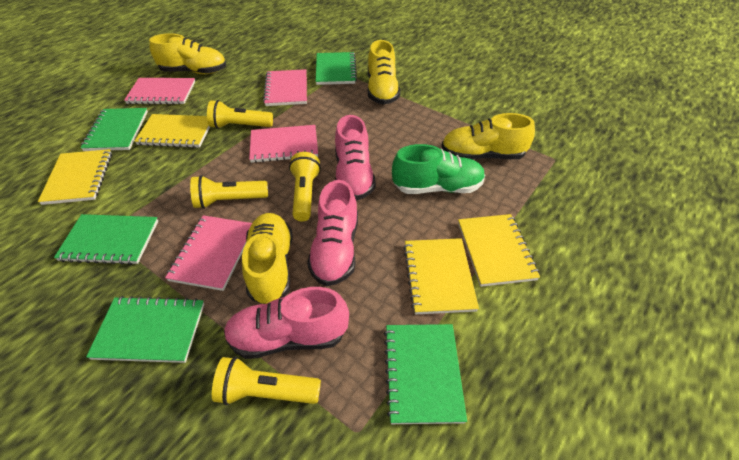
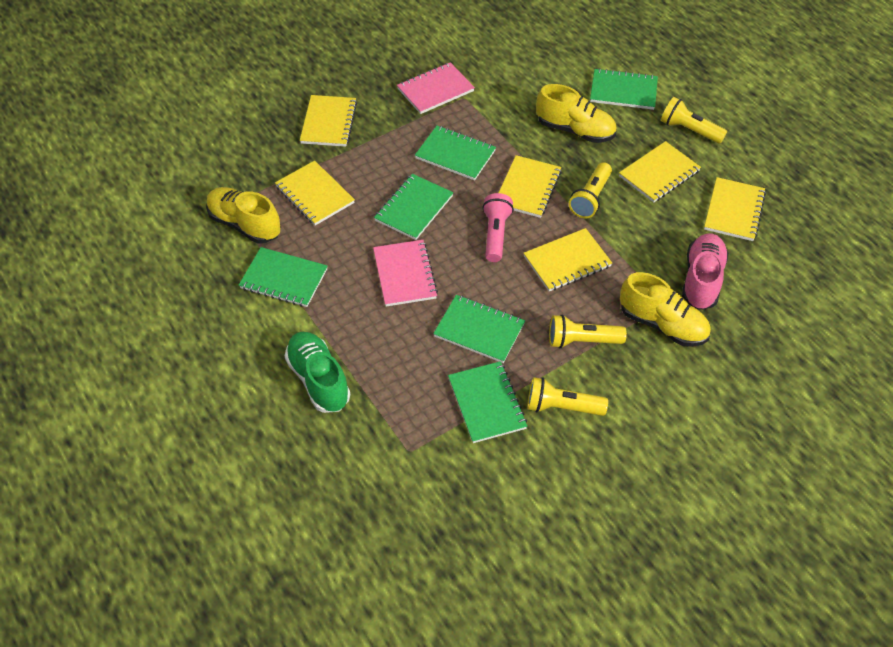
green notebook: 5 -> 6
pink flashlight: 0 -> 1
pink notebook: 4 -> 2
pink shoe: 3 -> 1
yellow notebook: 4 -> 6
yellow shoe: 4 -> 3

